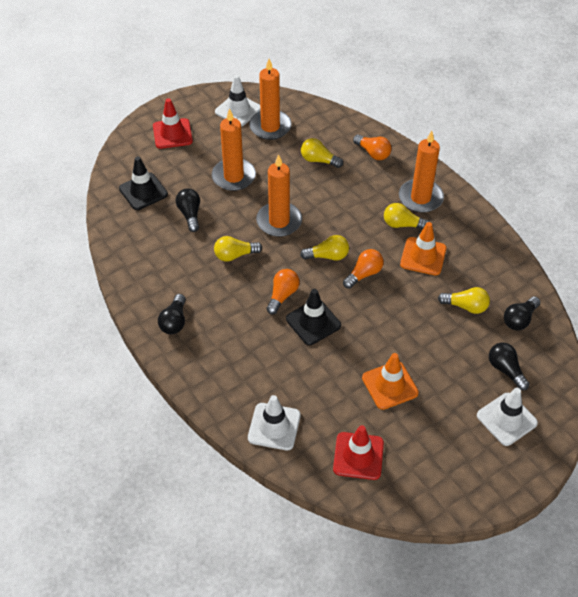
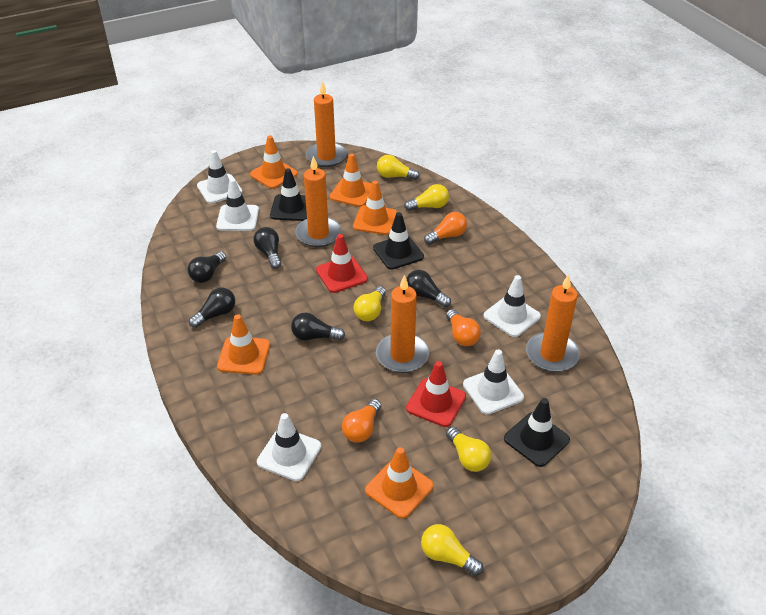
black light bulb: 4 -> 5
black traffic cone: 2 -> 3
orange traffic cone: 2 -> 5
white traffic cone: 3 -> 5

